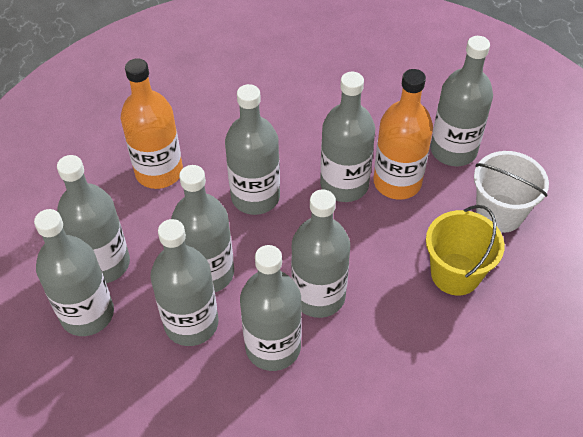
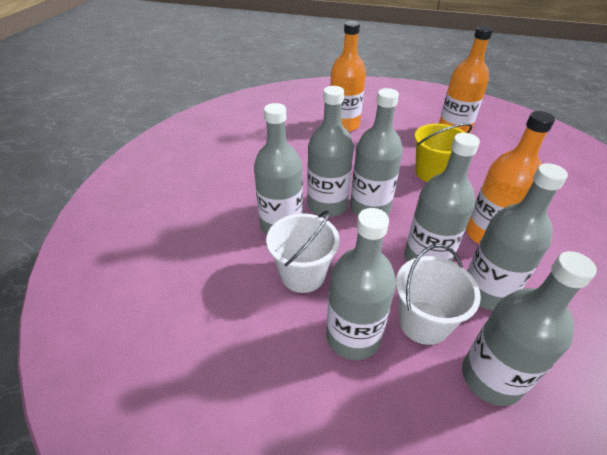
grey bottle: 9 -> 7
orange bottle: 2 -> 3
white bucket: 1 -> 2

